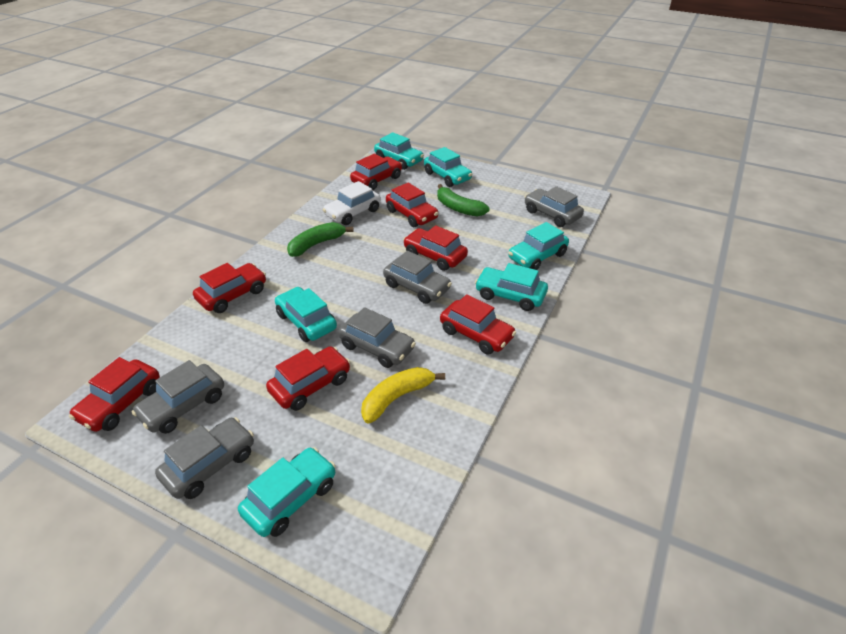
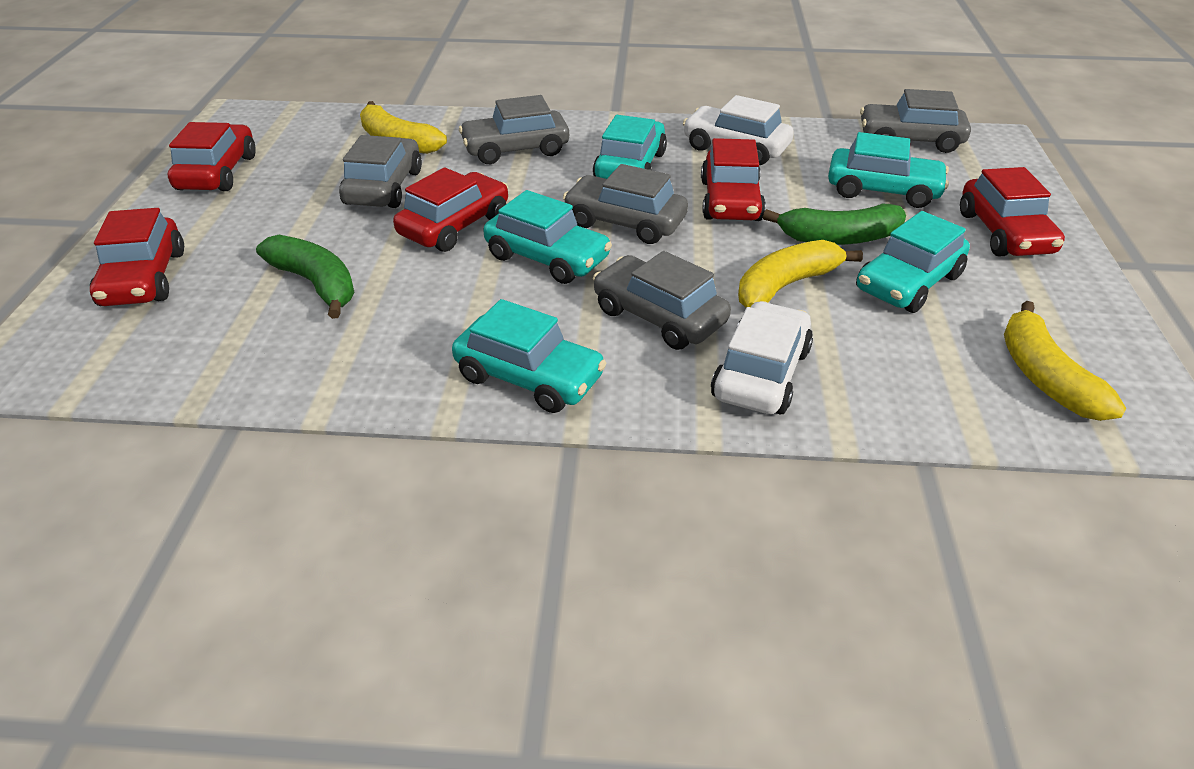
red car: 7 -> 5
turquoise car: 6 -> 5
white car: 1 -> 2
yellow banana: 1 -> 3

